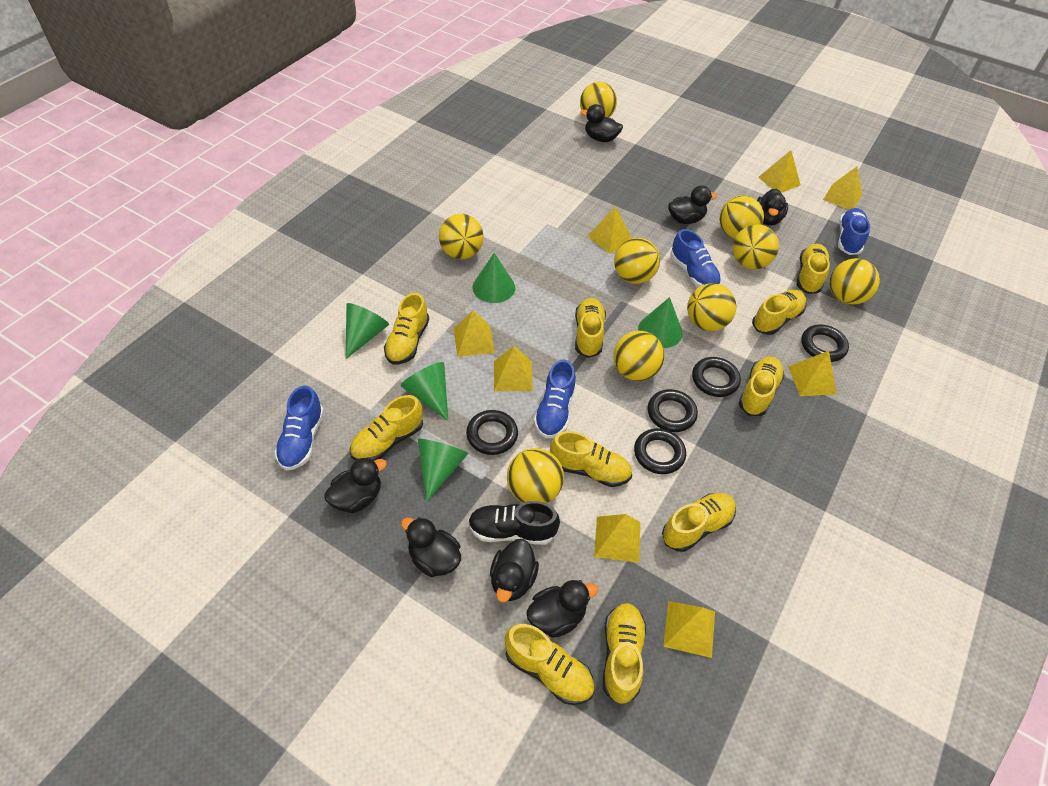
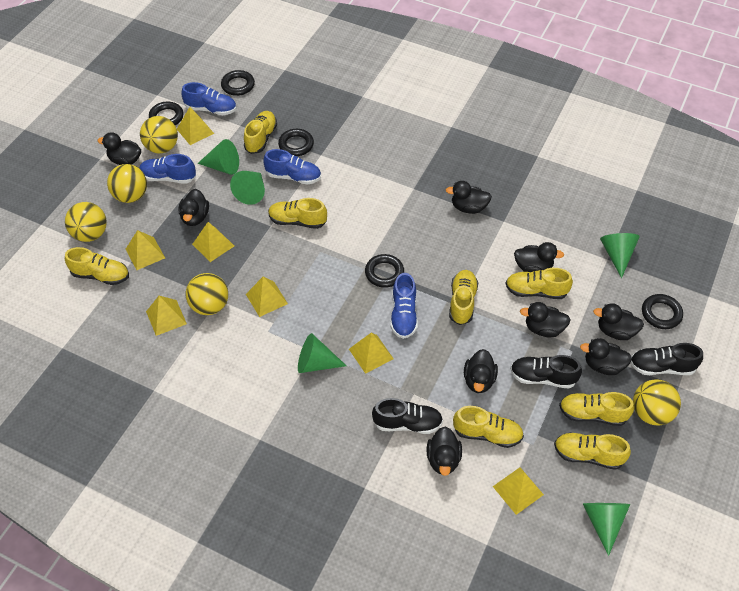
black duck: 7 -> 9
black shoe: 1 -> 3
yellow ball: 9 -> 5
yellow pyramid: 8 -> 7
yellow shoe: 10 -> 8

